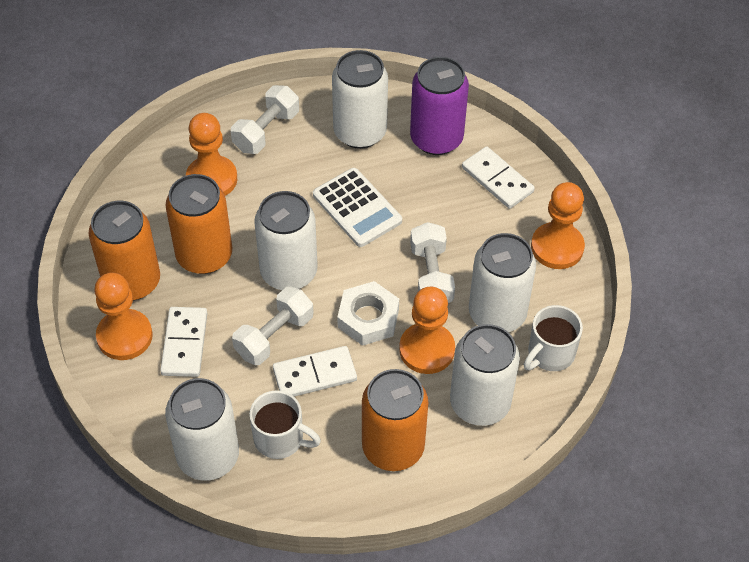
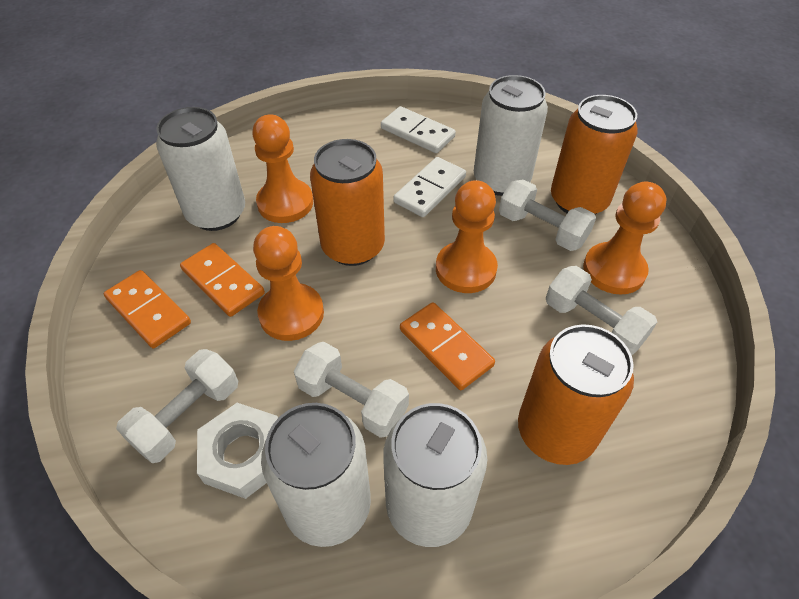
orange domino: 0 -> 3
purple can: 1 -> 0
white calculator: 1 -> 0
white can: 5 -> 4
white domino: 3 -> 2
white dumbbell: 3 -> 4
white mug: 2 -> 0

